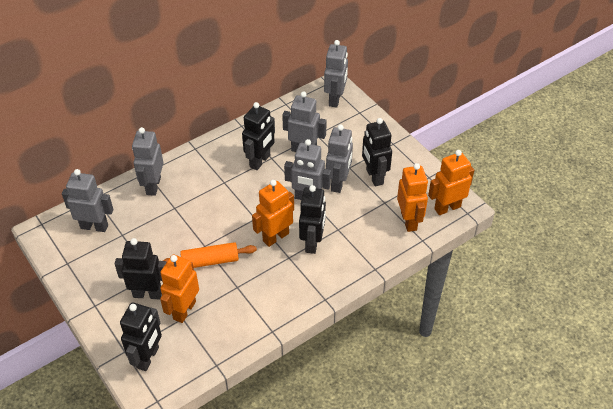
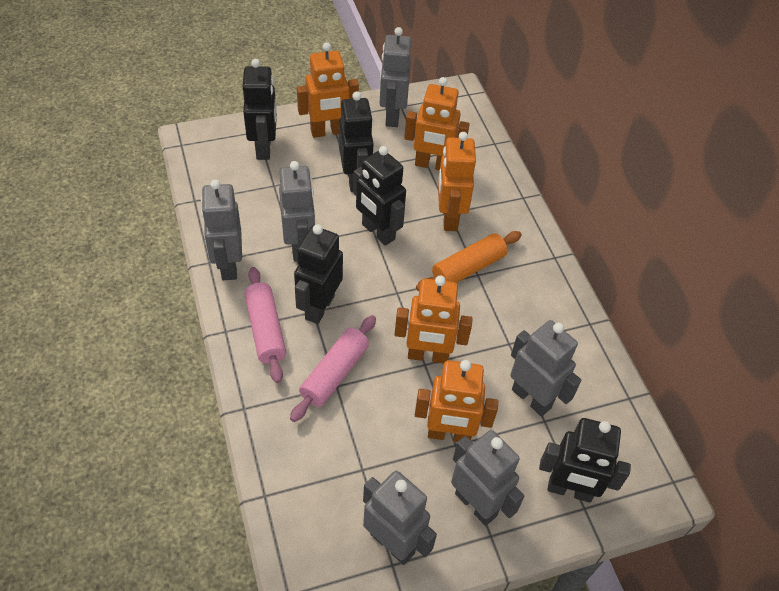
orange robot: 4 -> 5
pink rolling pin: 0 -> 2

